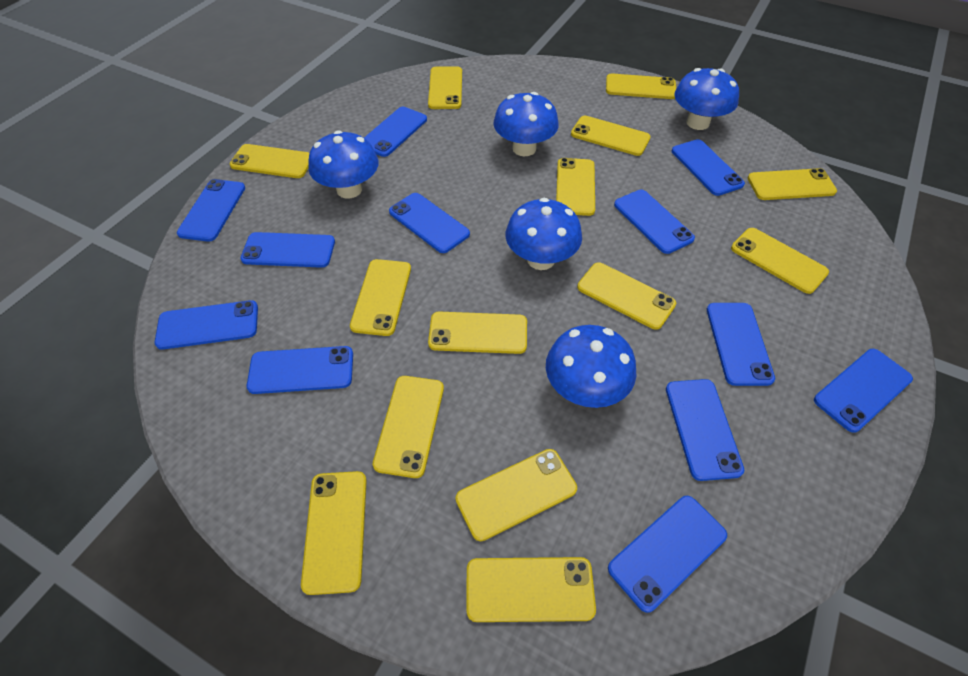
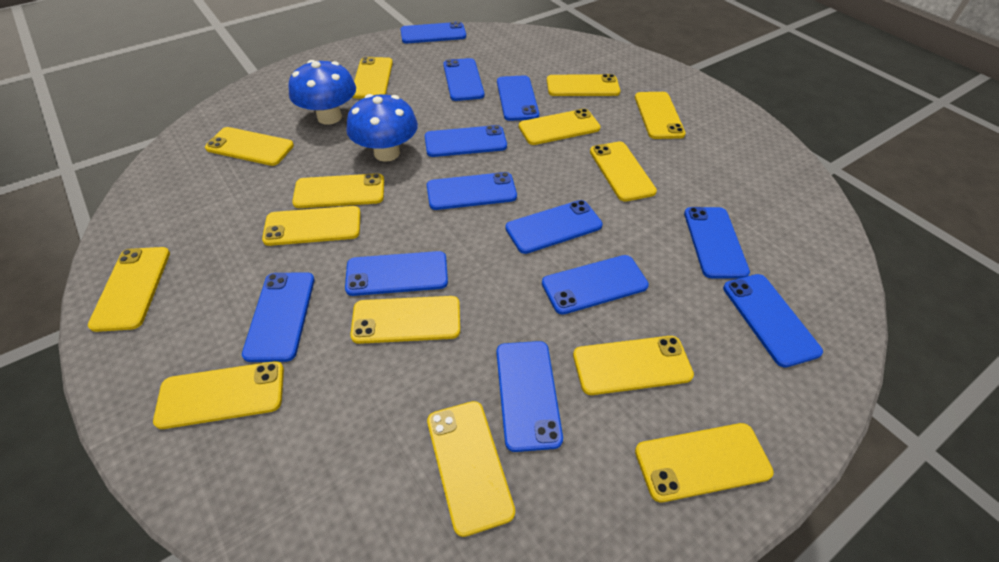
blue mushroom: 5 -> 2

